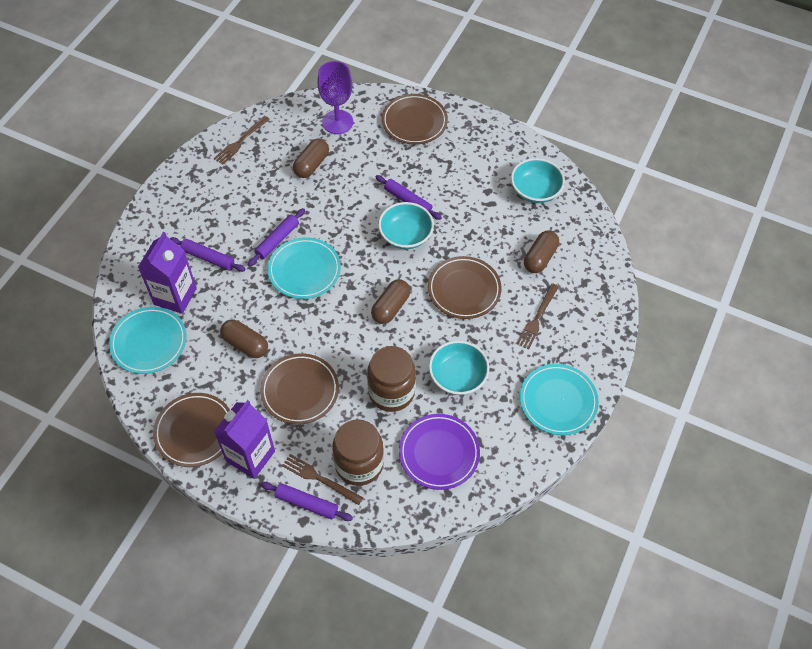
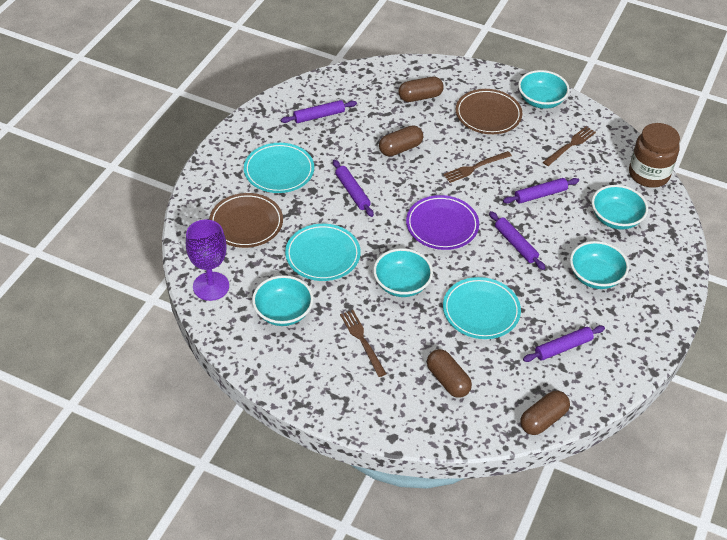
brown jar: 2 -> 1
brown plate: 4 -> 2
purple carton: 2 -> 0
purple rolling pin: 4 -> 5
turquoise bowl: 3 -> 5

